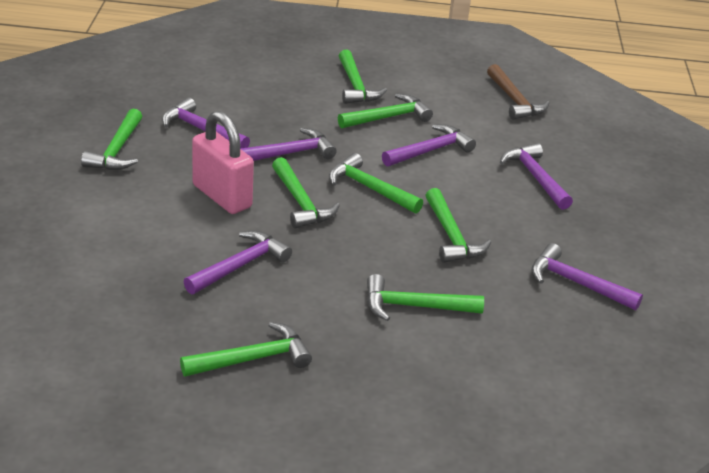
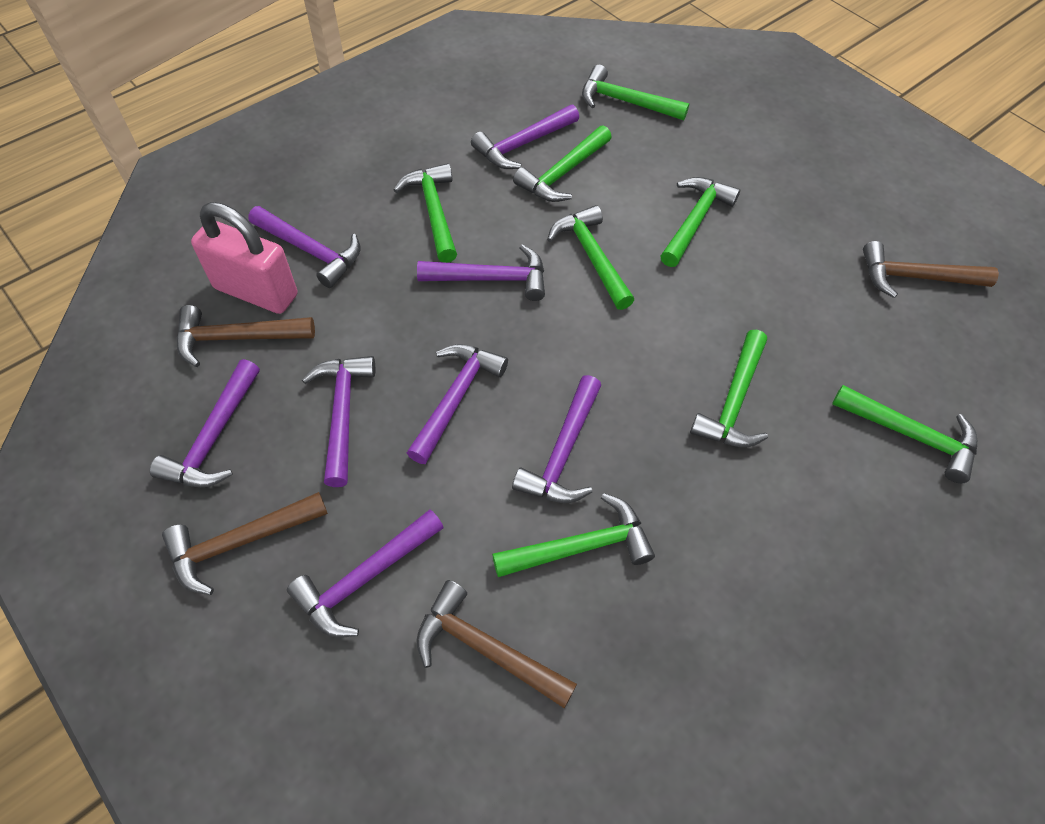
brown hammer: 1 -> 4
purple hammer: 6 -> 8

